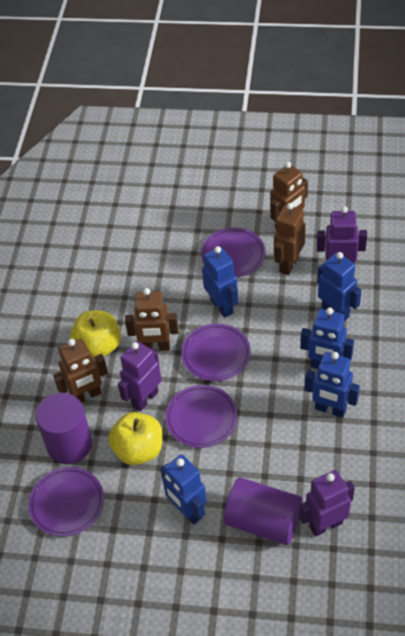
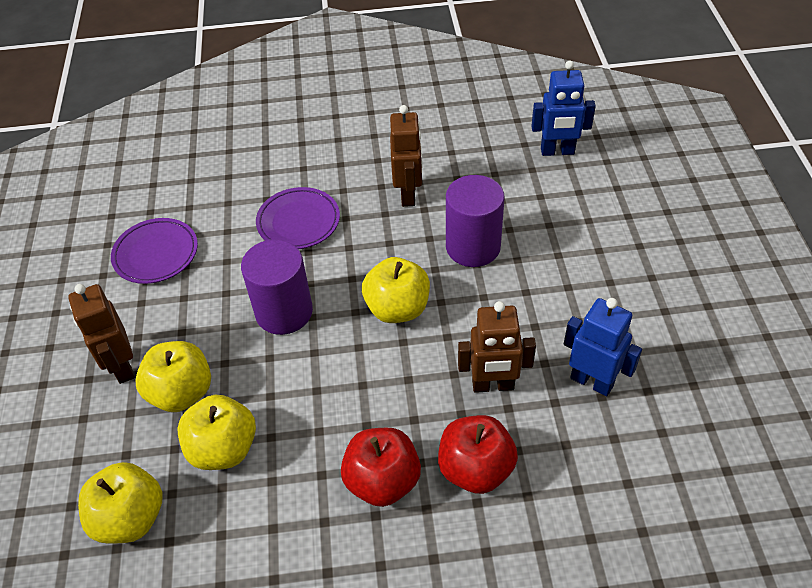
blue robot: 5 -> 2
brown robot: 4 -> 3
purple plate: 4 -> 2
purple robot: 3 -> 0
red apple: 0 -> 2
yellow apple: 2 -> 4

